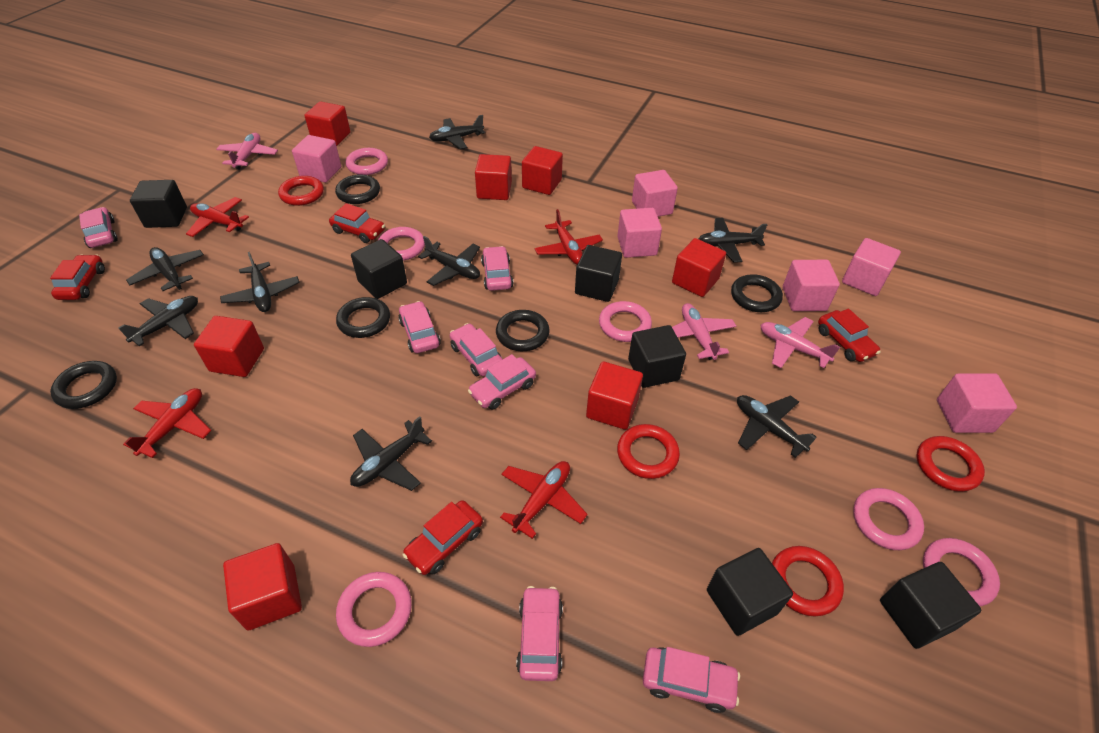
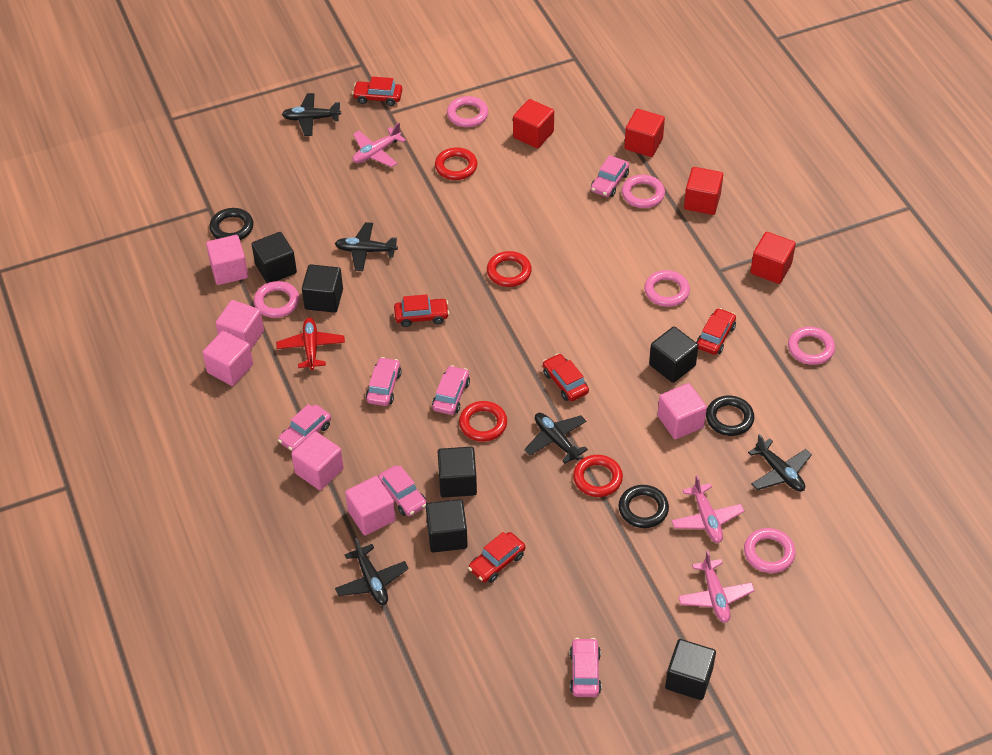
black plane: 8 -> 5
black ring: 5 -> 3
pink car: 7 -> 6
red car: 4 -> 5
red cube: 7 -> 4
red plane: 4 -> 1

